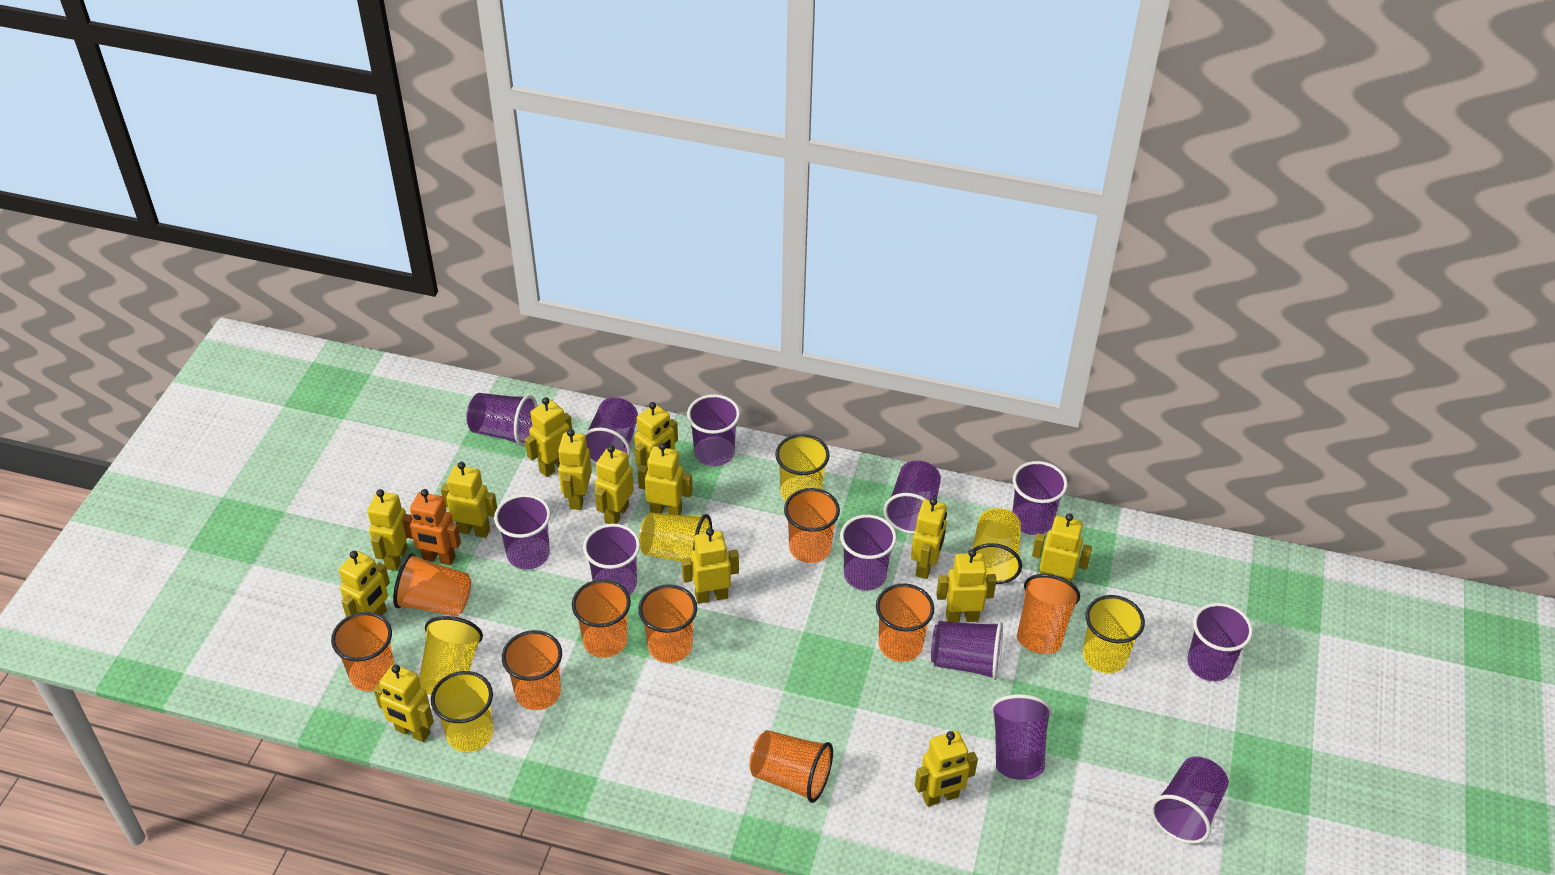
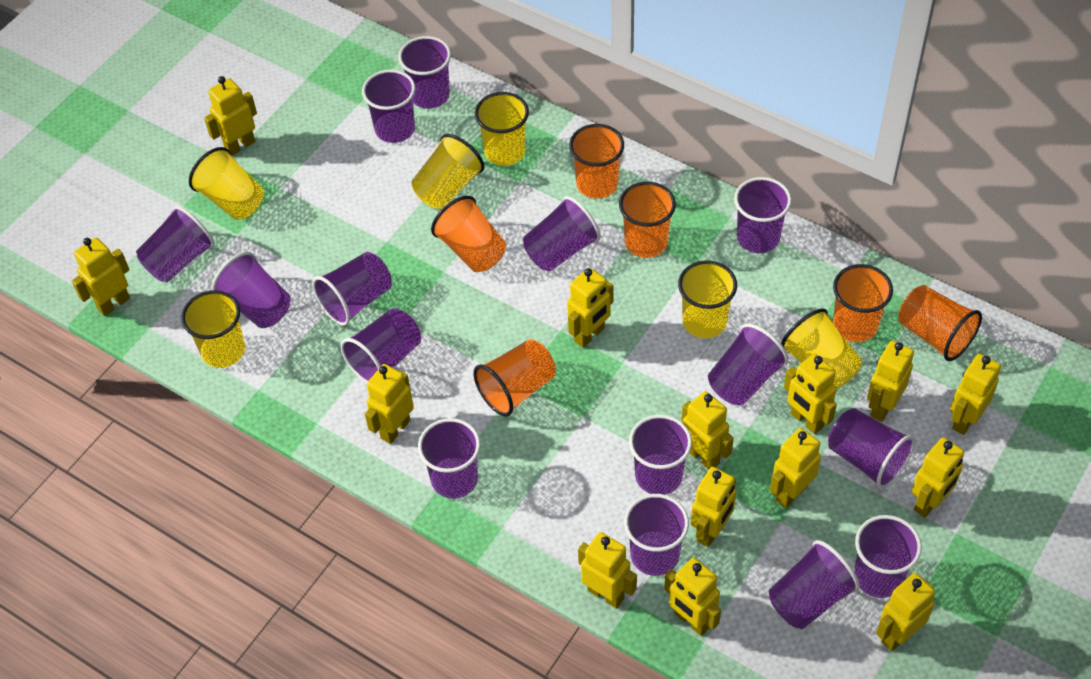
orange cup: 9 -> 6
orange robot: 1 -> 0
purple cup: 12 -> 15

